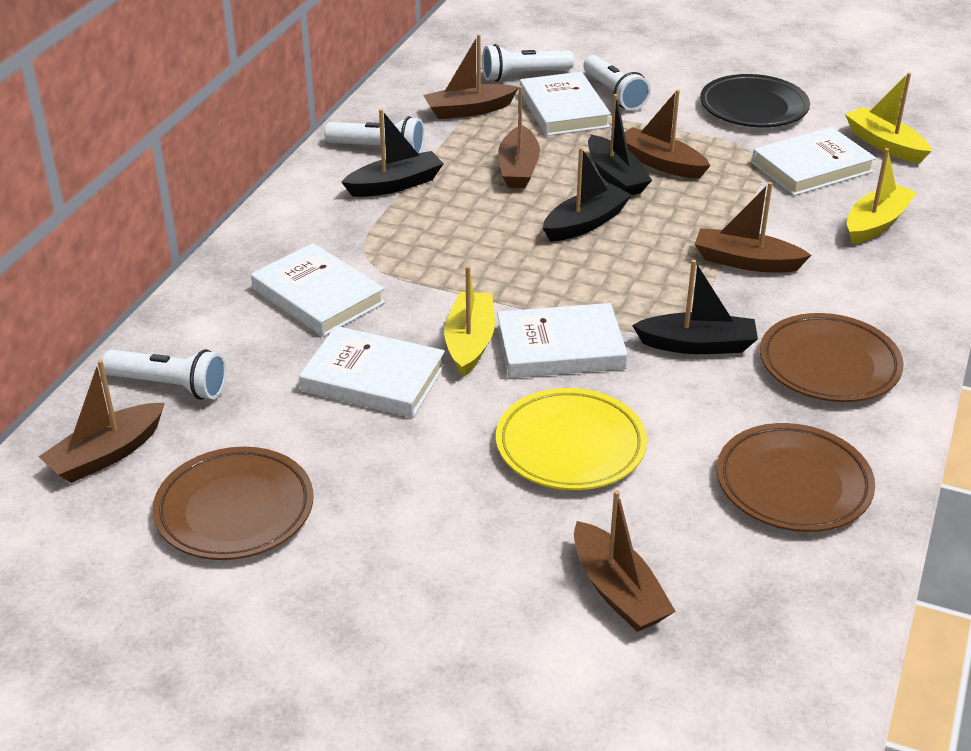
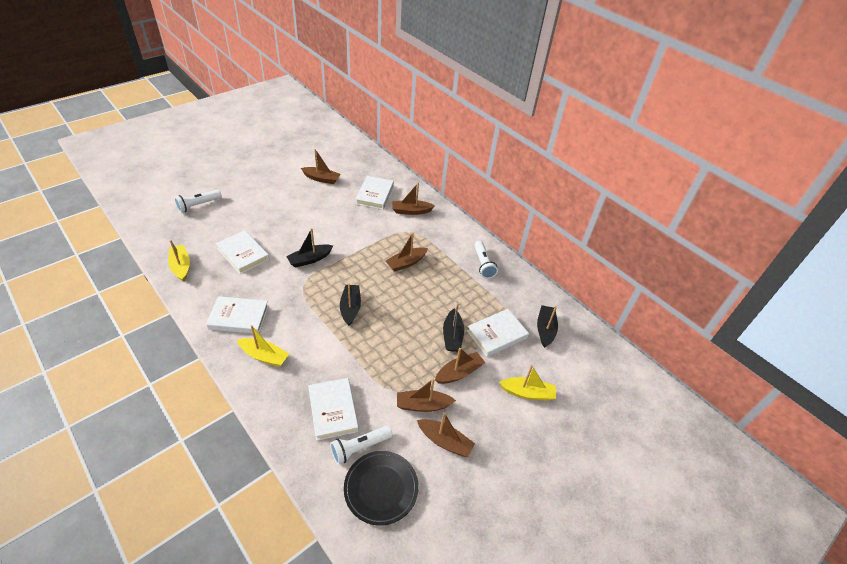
brown plate: 3 -> 0
white flashlight: 4 -> 3
yellow plate: 1 -> 0

